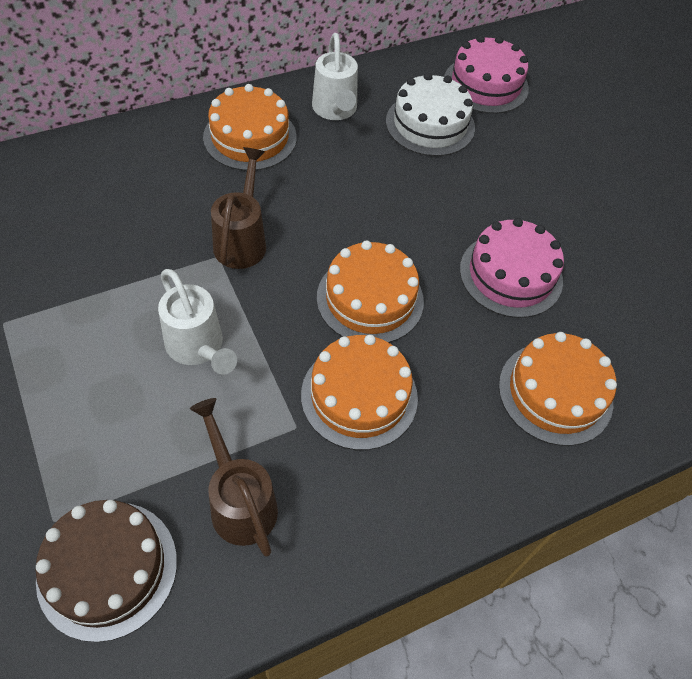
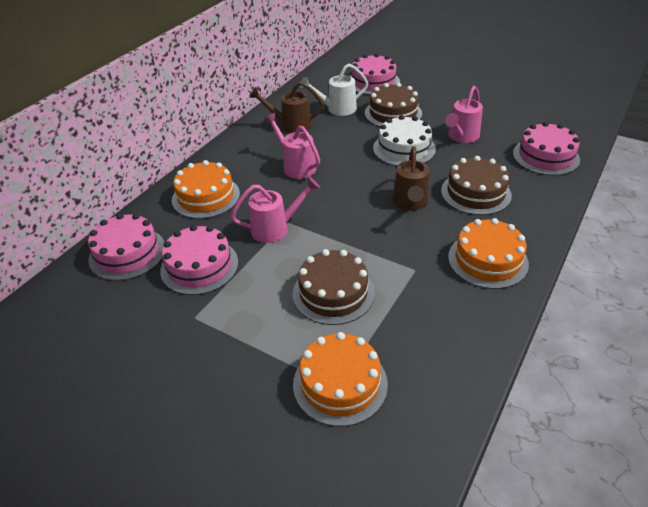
brown cake: 1 -> 3
orange cake: 4 -> 3
pink cake: 2 -> 4
pink watering can: 0 -> 3
white watering can: 2 -> 1

